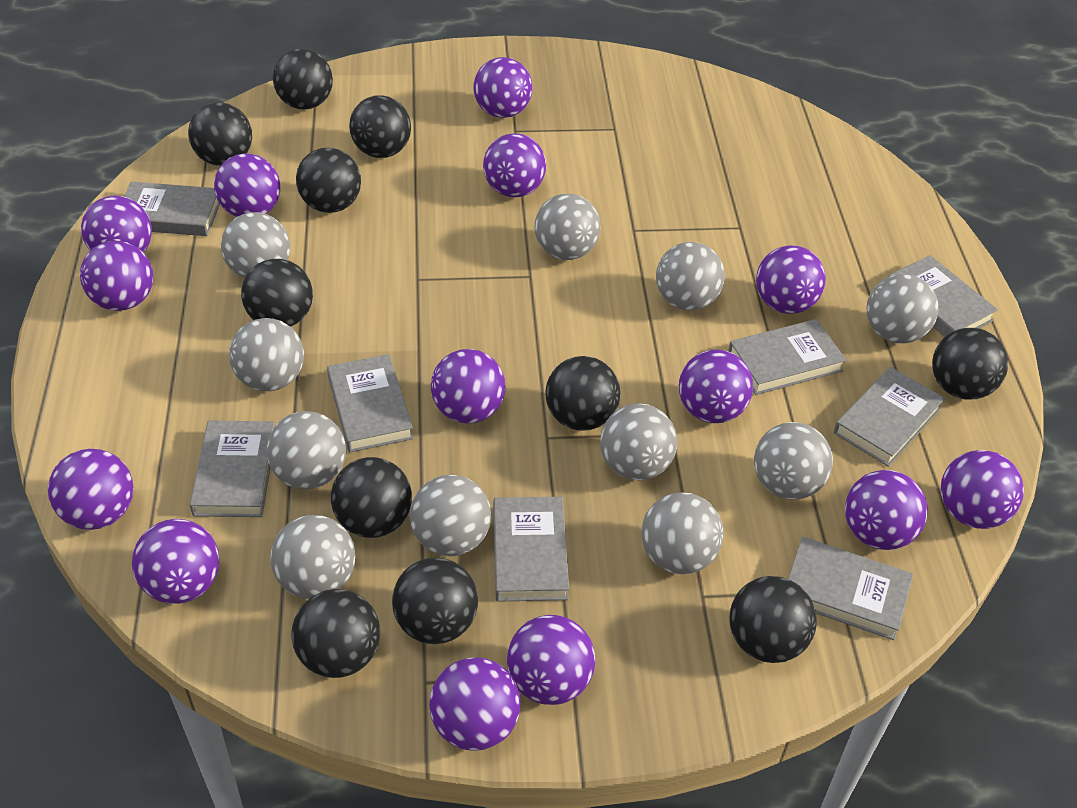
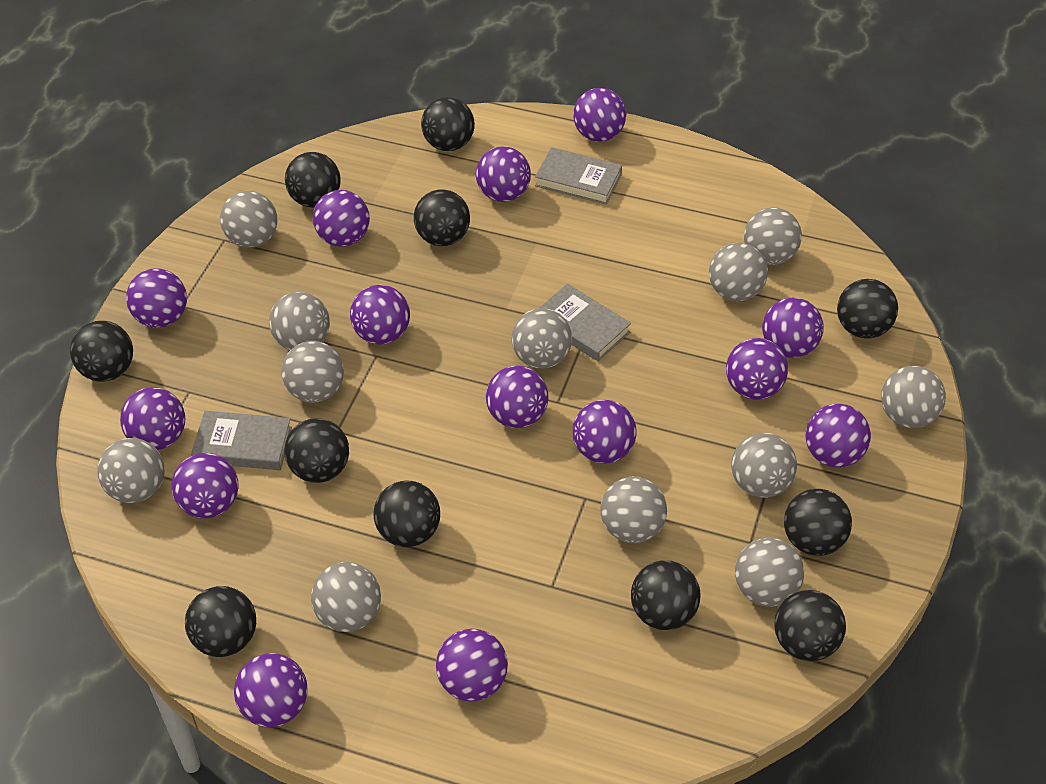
grey ball: 11 -> 12
grey book: 8 -> 3

